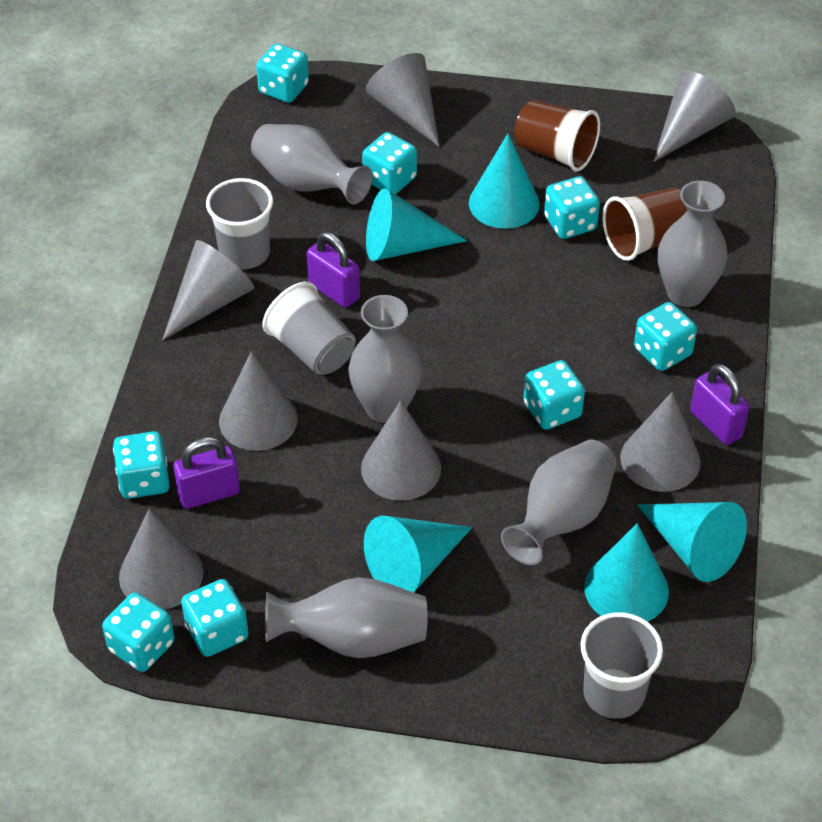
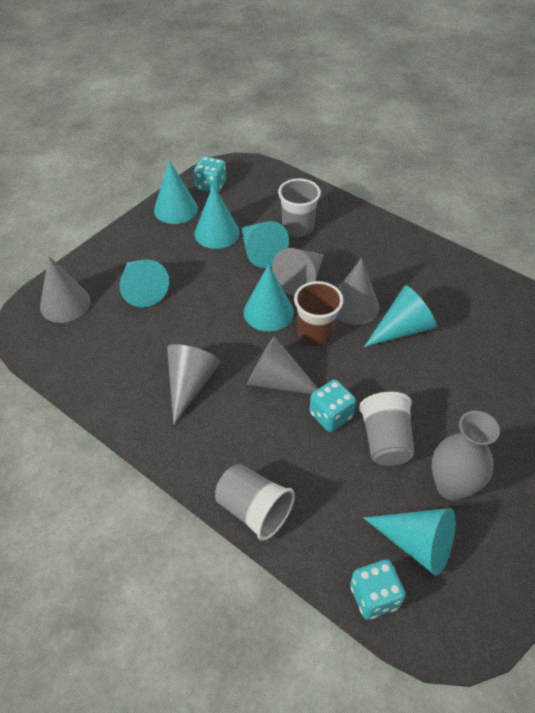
brown cup: 2 -> 1
grey cone: 7 -> 5
grey vase: 5 -> 1
purple padlock: 3 -> 0
turquoise cone: 5 -> 7
turquoise dice: 8 -> 3

